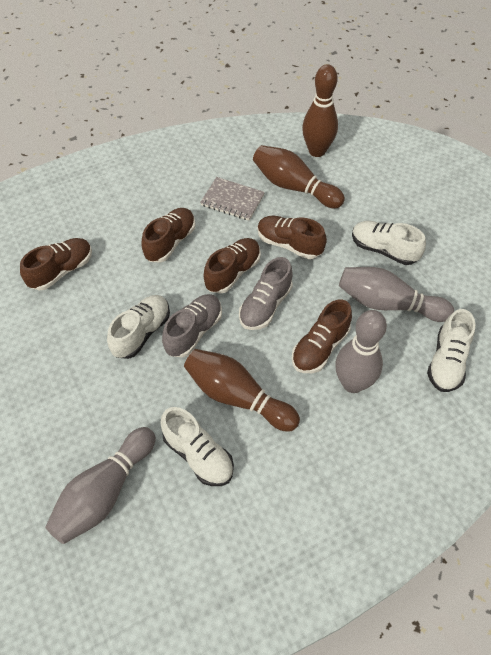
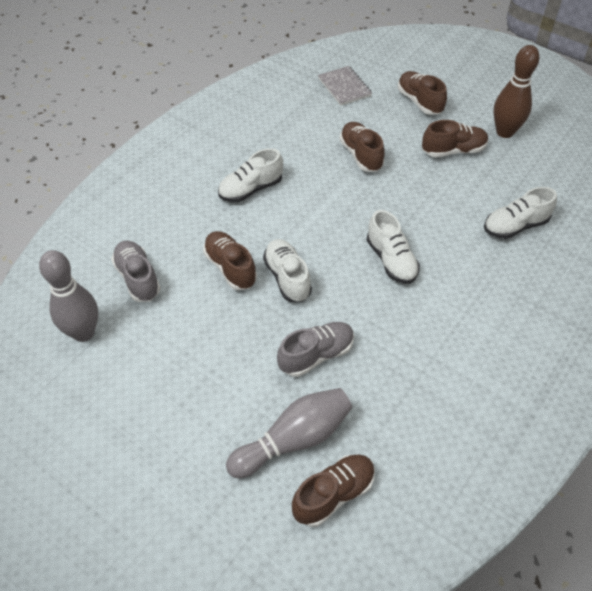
brown bowling pin: 3 -> 1
grey bowling pin: 3 -> 2

